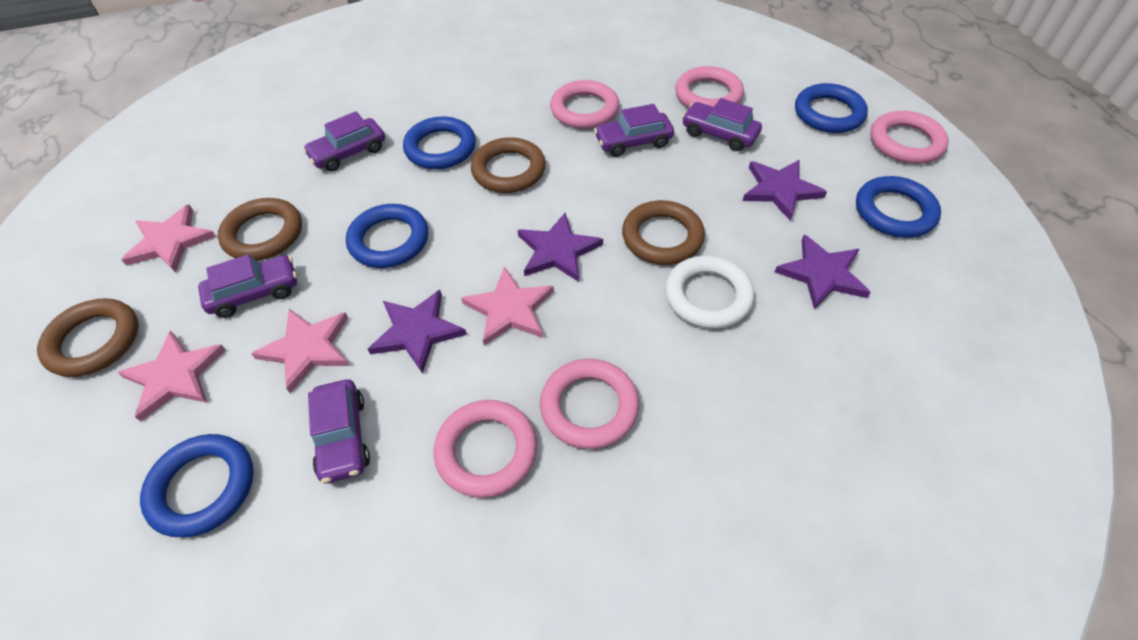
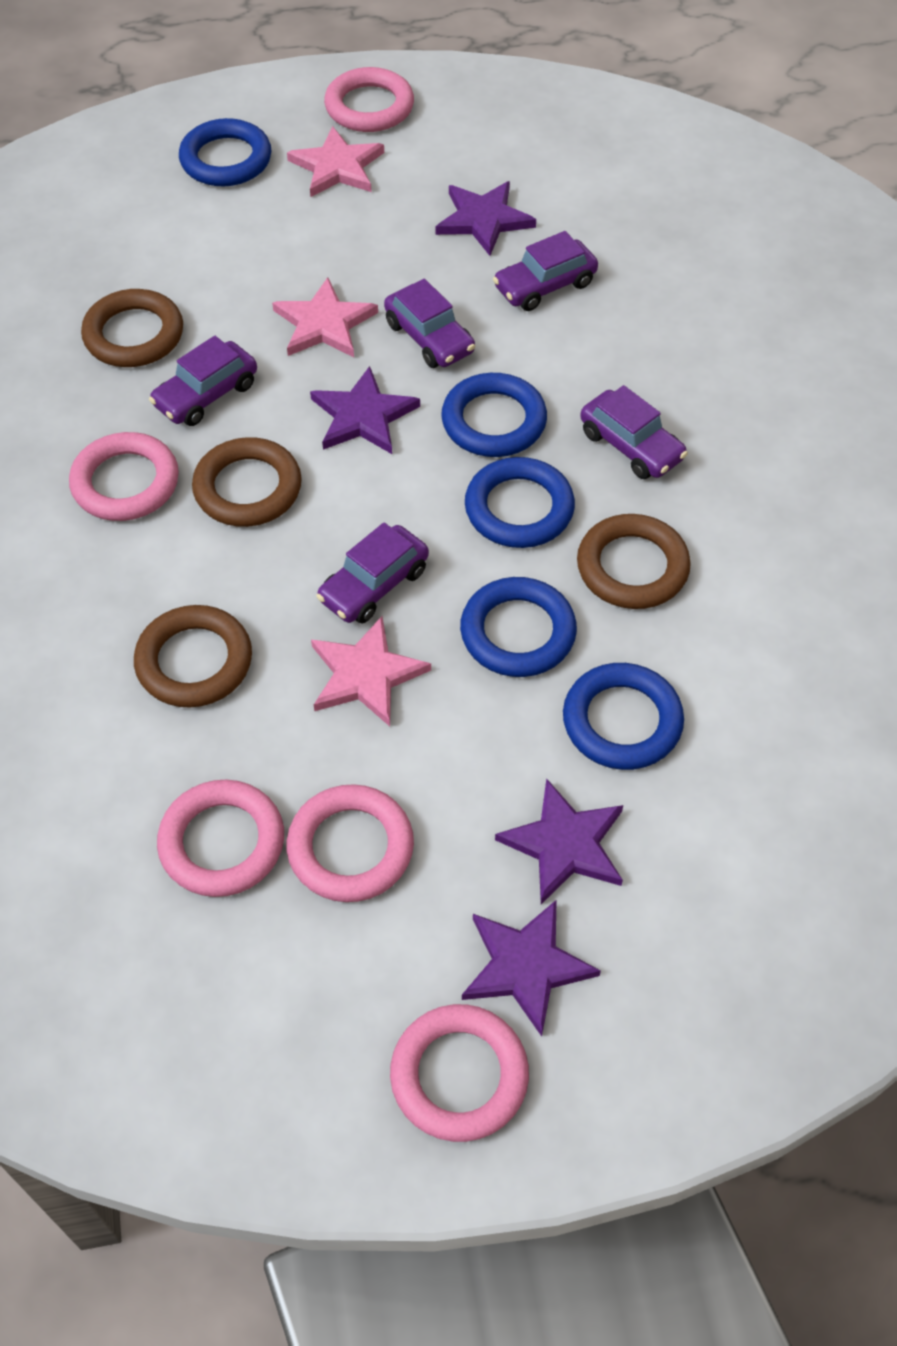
pink star: 4 -> 3
white ring: 1 -> 0

